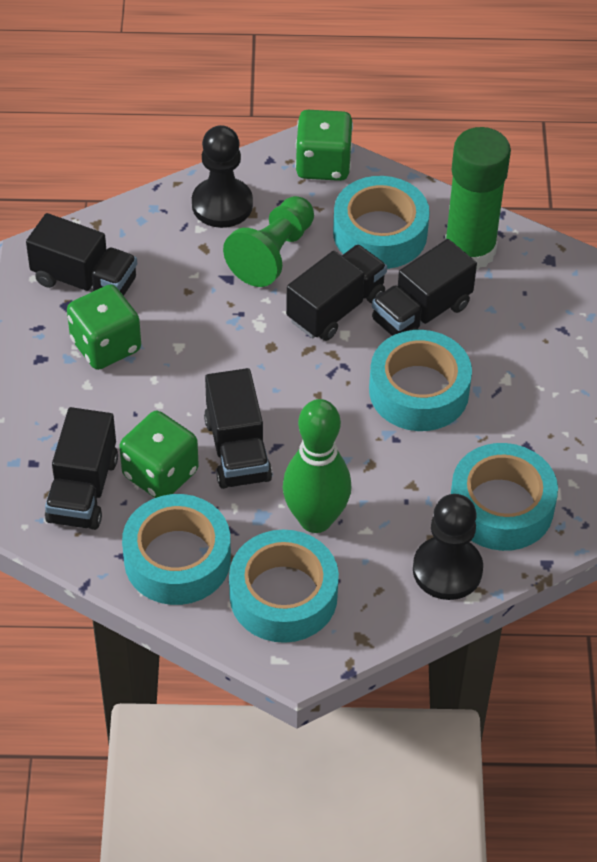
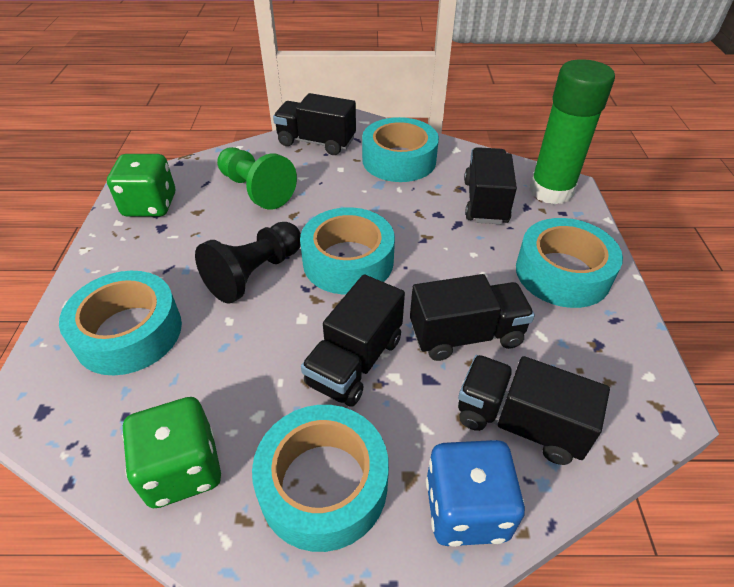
black pawn: 2 -> 1
blue dice: 0 -> 1
green bowling pin: 1 -> 0
green dice: 3 -> 2

